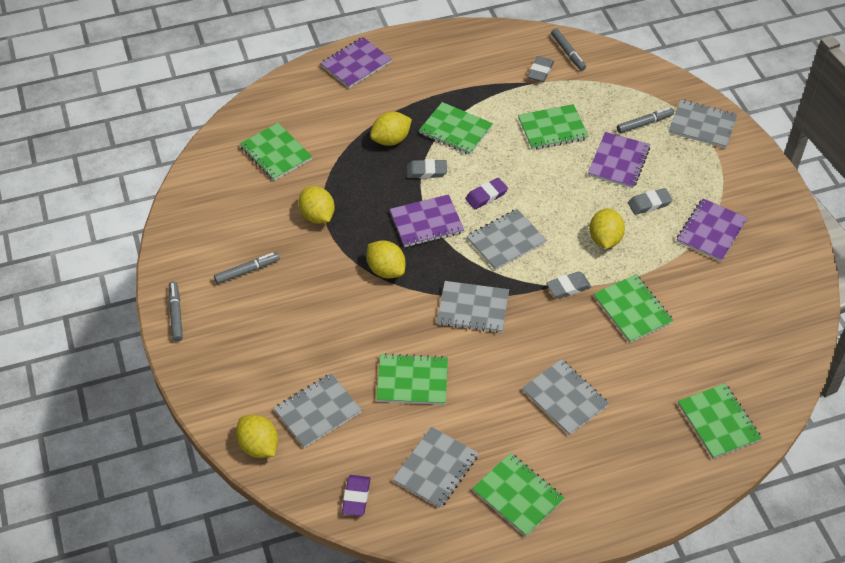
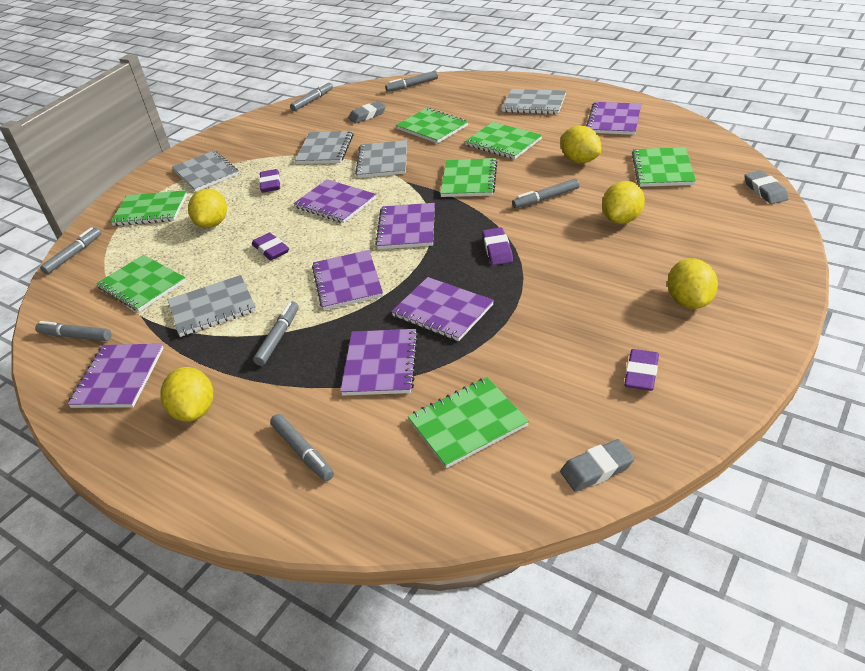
grey eraser: 4 -> 3
grey marker: 4 -> 7
grey notebook: 6 -> 5
purple eraser: 2 -> 4
purple notebook: 4 -> 7

